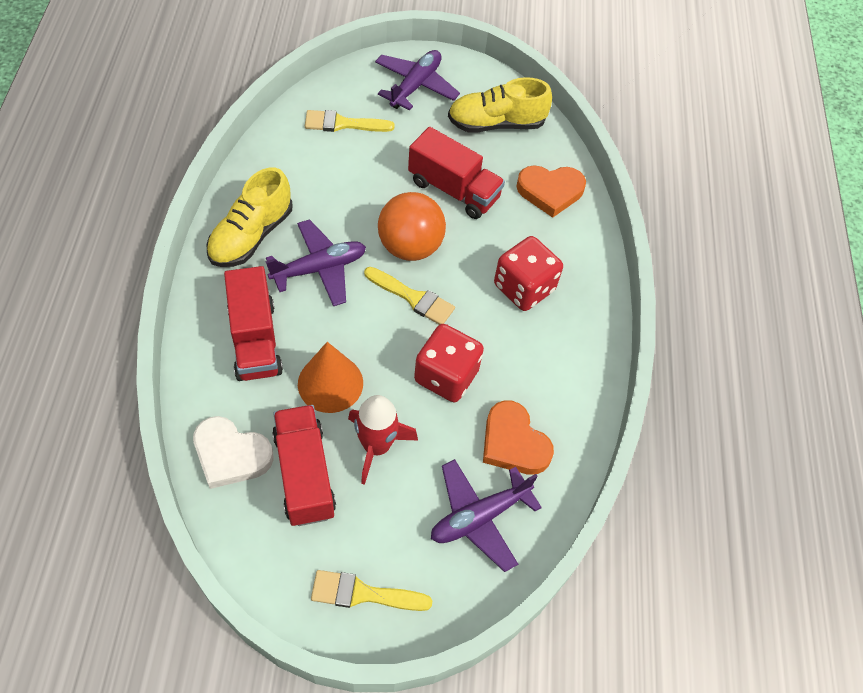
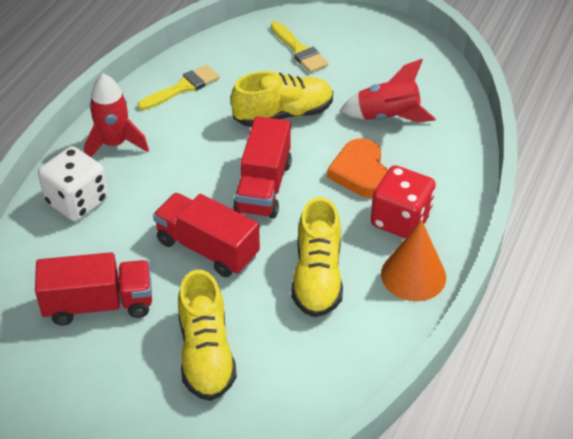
orange ball: 1 -> 0
orange heart: 2 -> 1
purple plane: 3 -> 0
red dice: 2 -> 1
red rocket: 1 -> 2
white dice: 0 -> 1
white heart: 1 -> 0
yellow brush: 3 -> 2
yellow shoe: 2 -> 3

